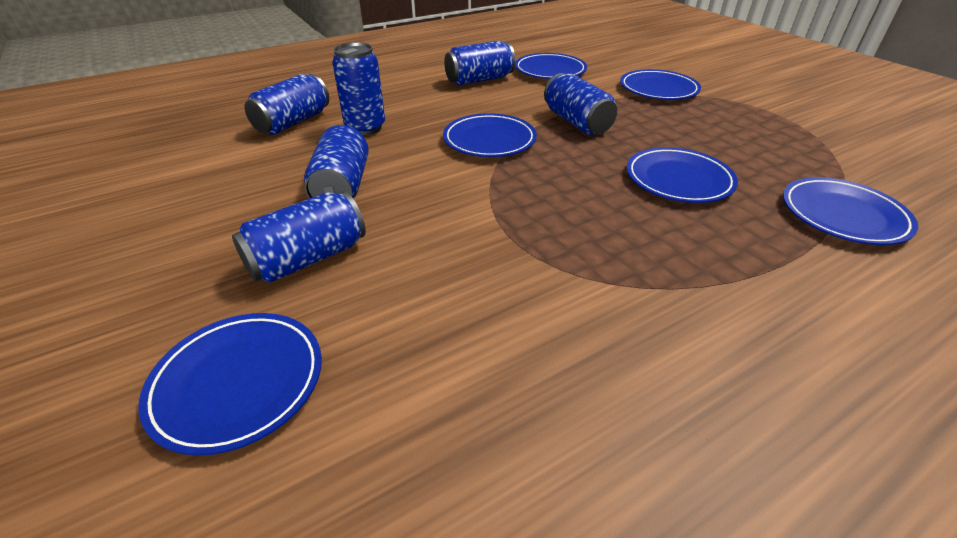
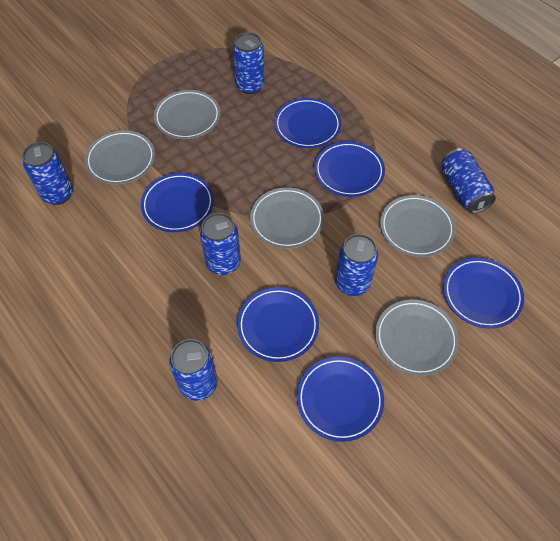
grey plate: 0 -> 5

